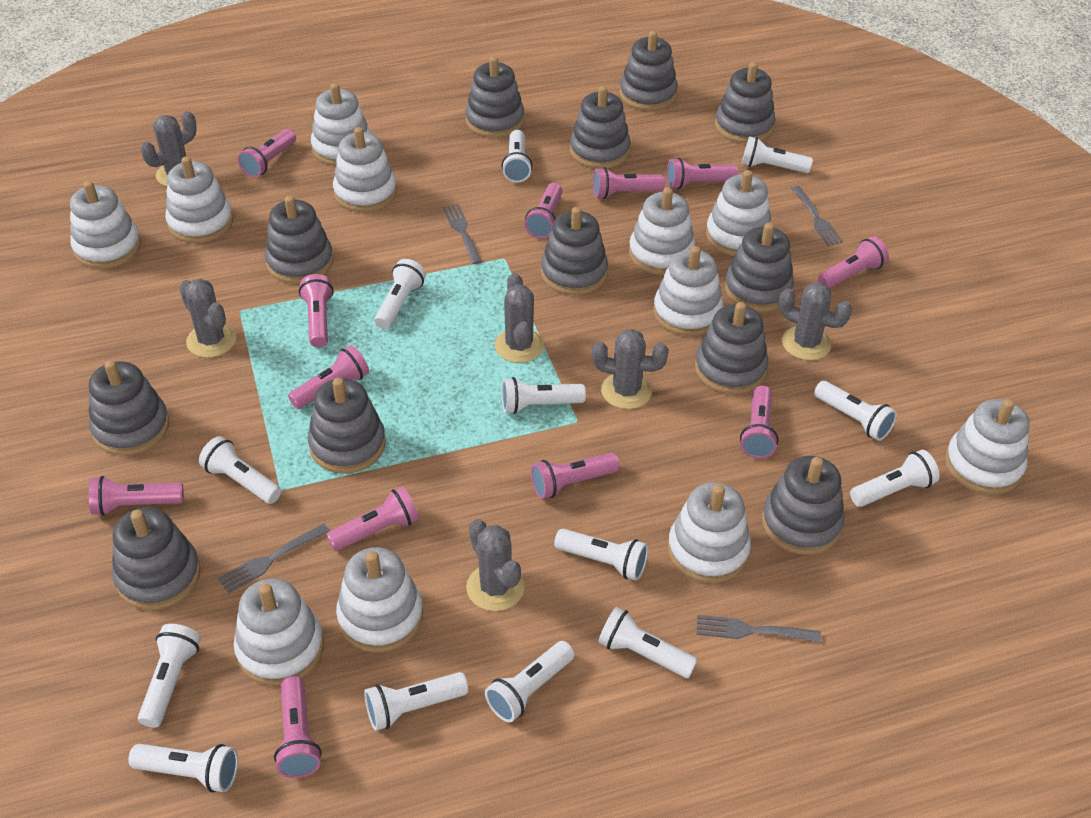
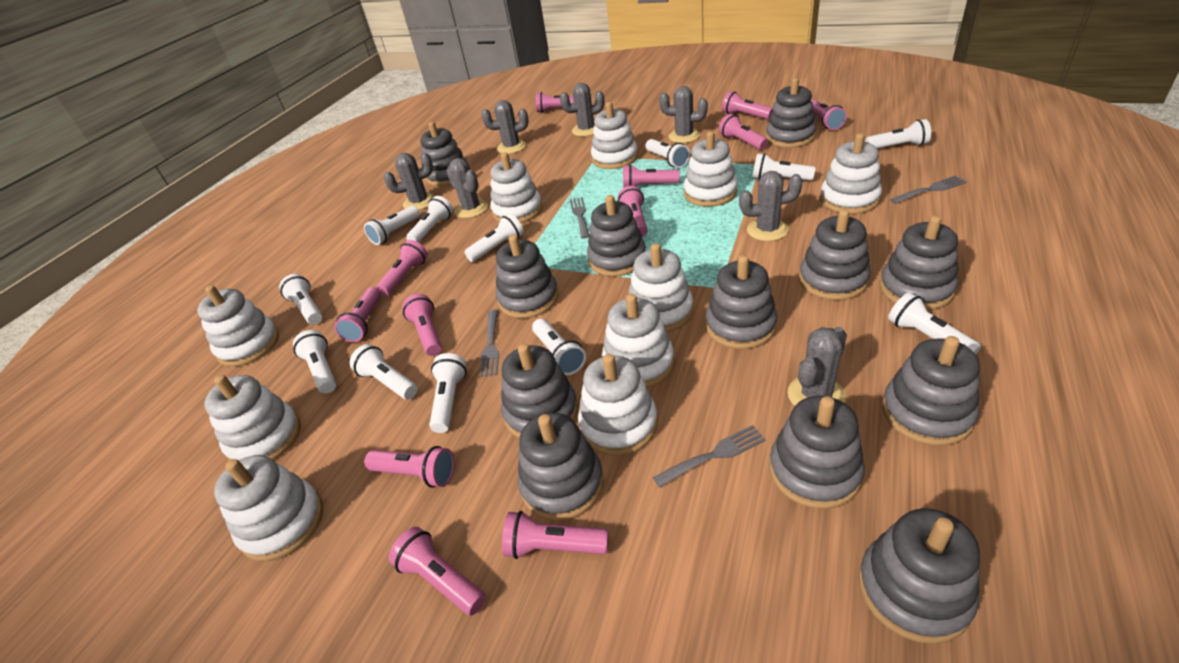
grey cactus: 6 -> 7
white flashlight: 13 -> 12
white stacking toy: 11 -> 10

